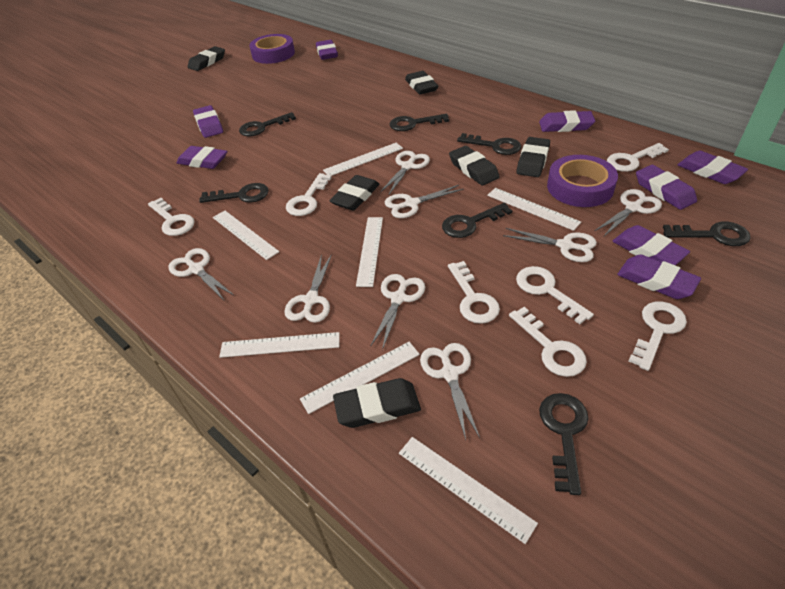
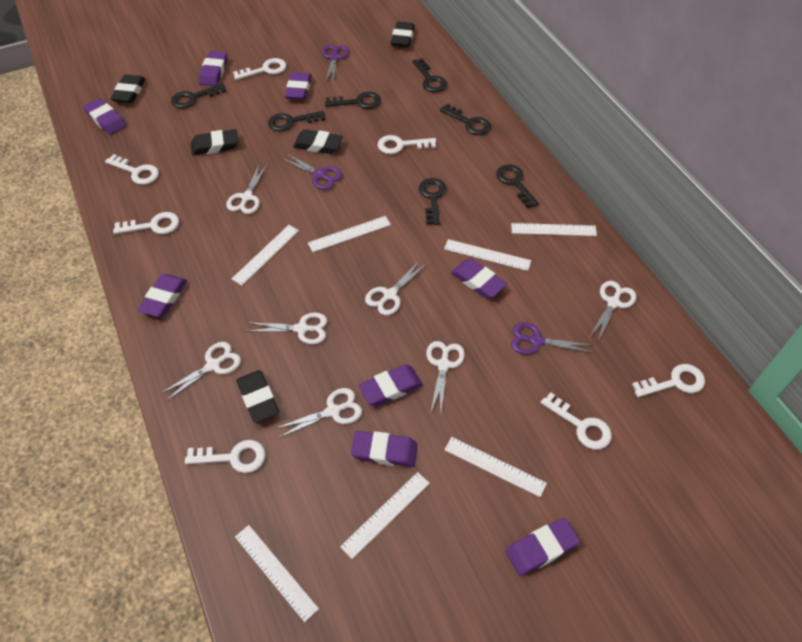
black eraser: 6 -> 5
purple scissors: 0 -> 3
purple tape: 2 -> 0
white scissors: 8 -> 7

